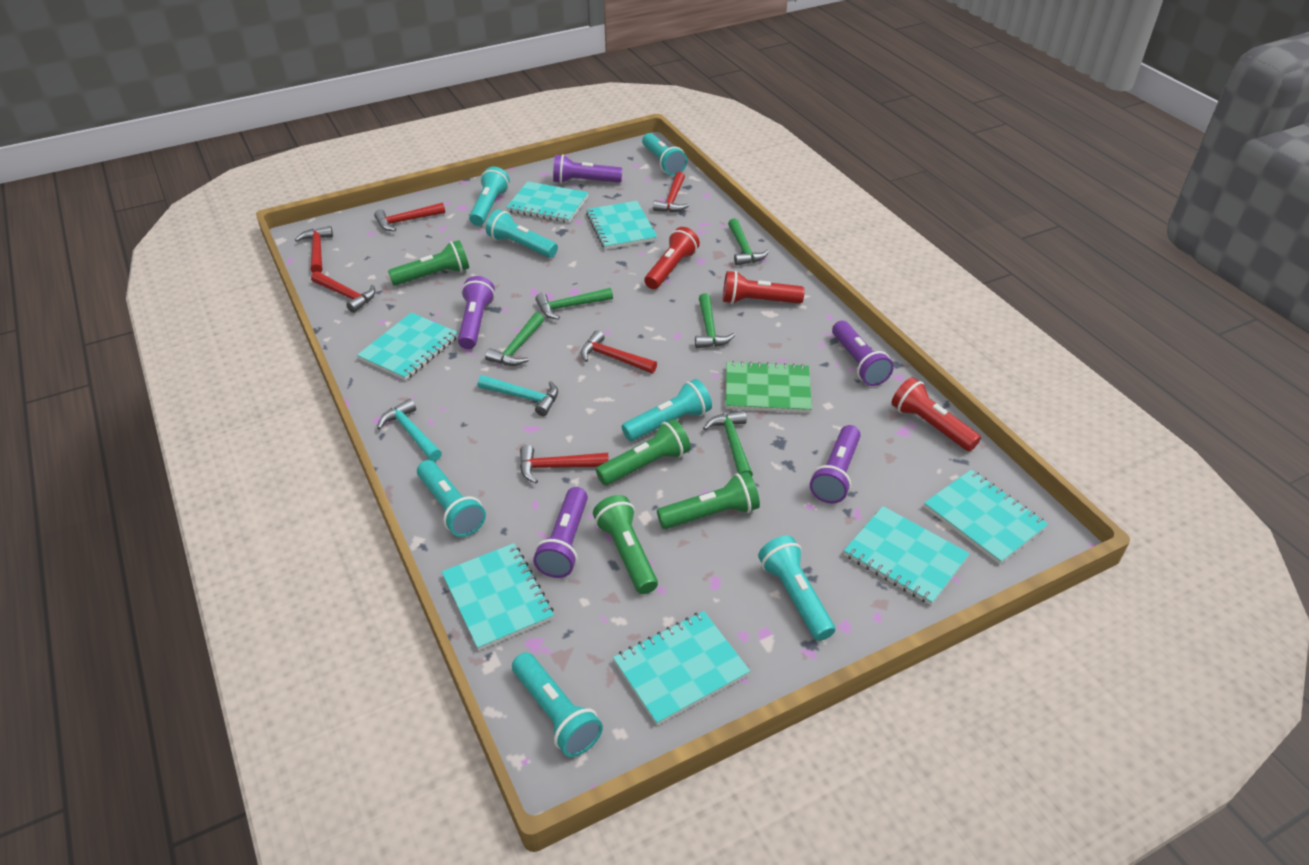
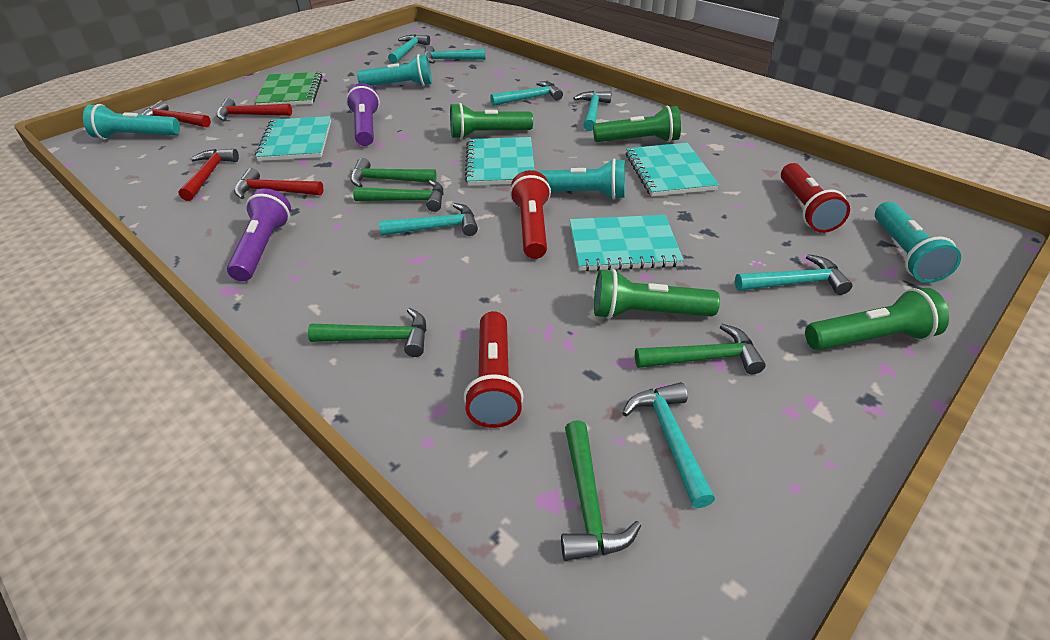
purple flashlight: 5 -> 2
red hammer: 6 -> 4
turquoise flashlight: 7 -> 4
turquoise hammer: 2 -> 7
turquoise notebook: 7 -> 4

